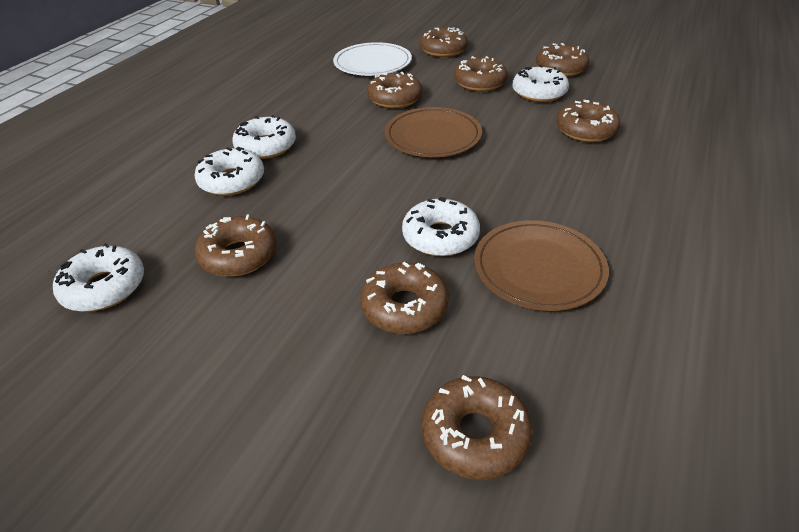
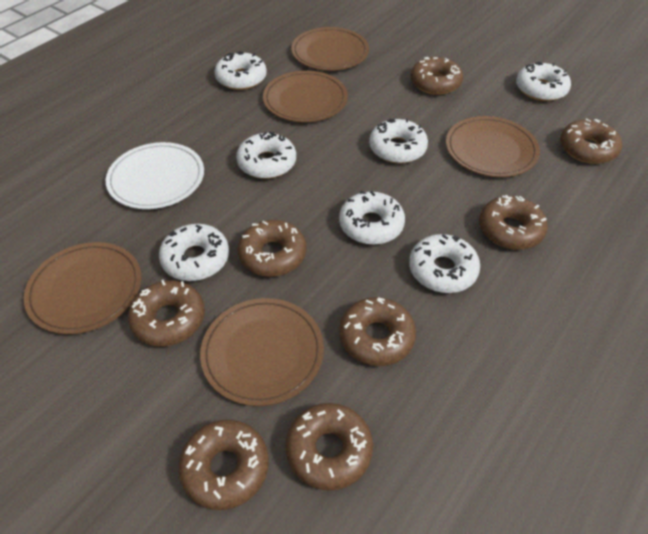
brown plate: 2 -> 5
white donut: 5 -> 7

